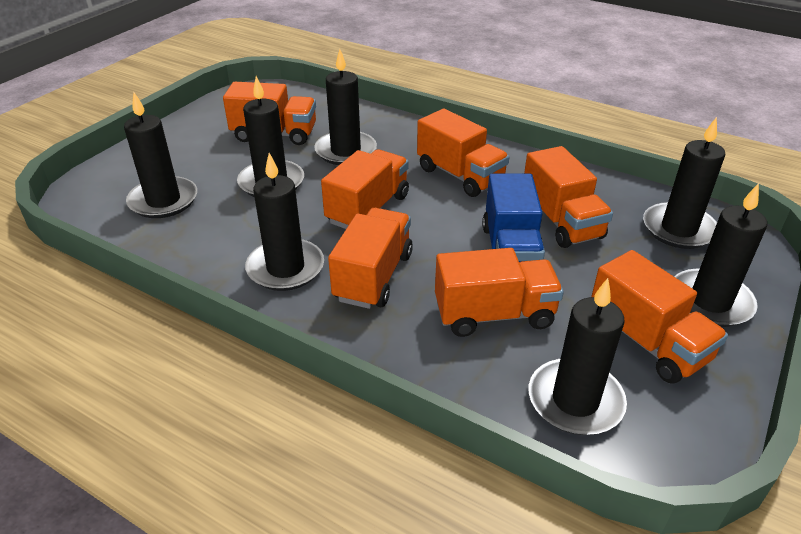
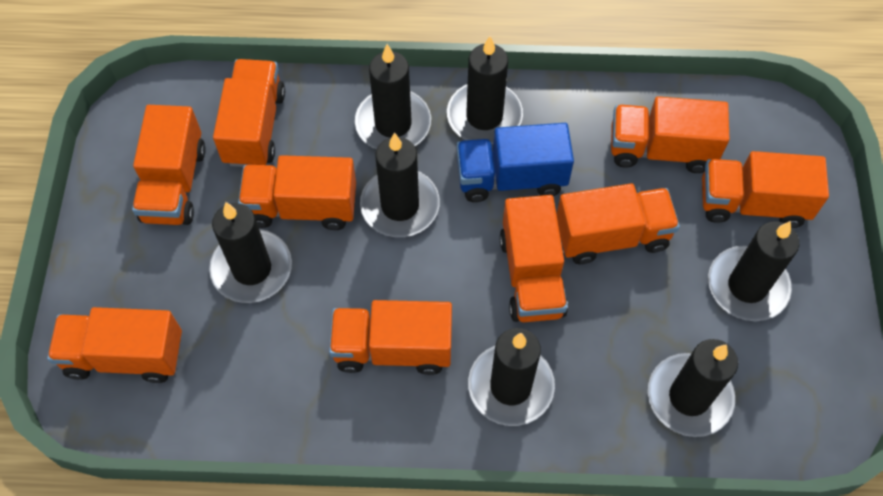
orange truck: 7 -> 9

